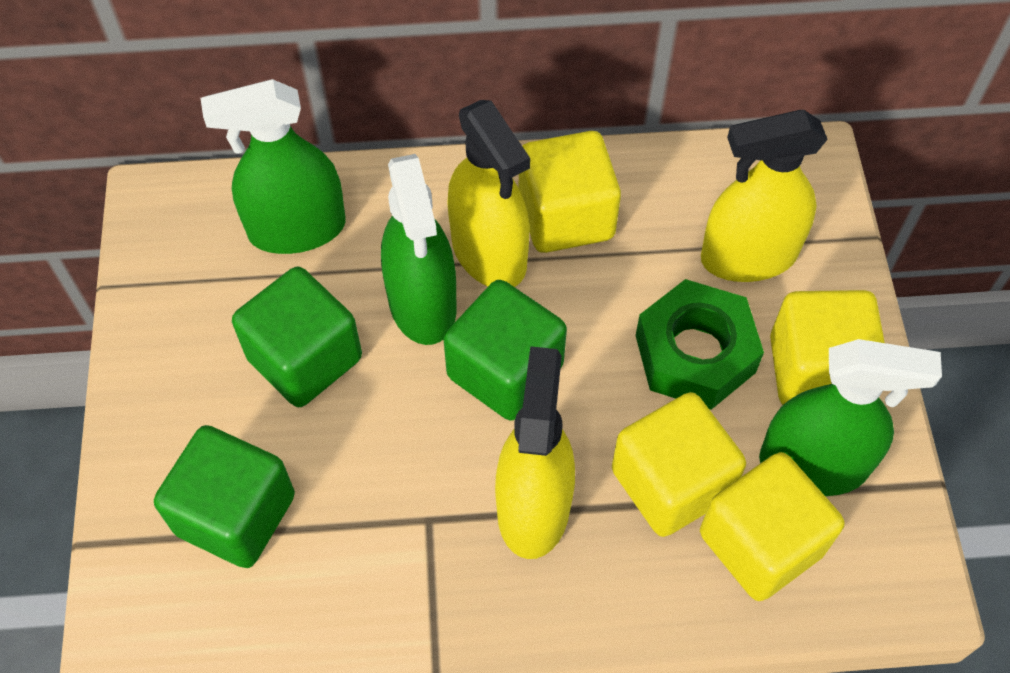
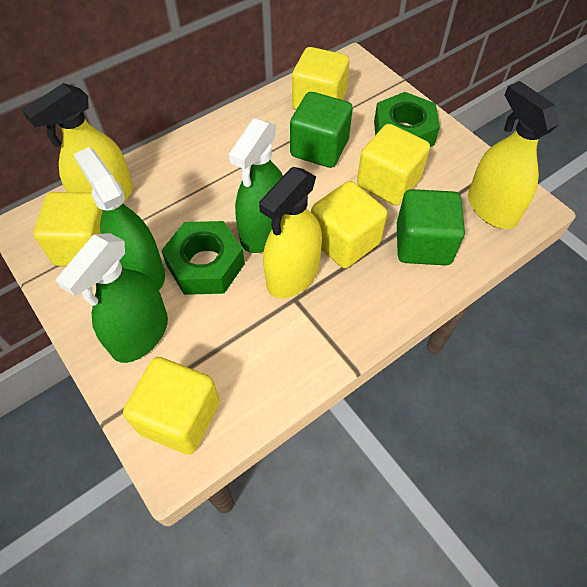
green cube: 3 -> 2
green nut: 1 -> 2
yellow cube: 4 -> 5

